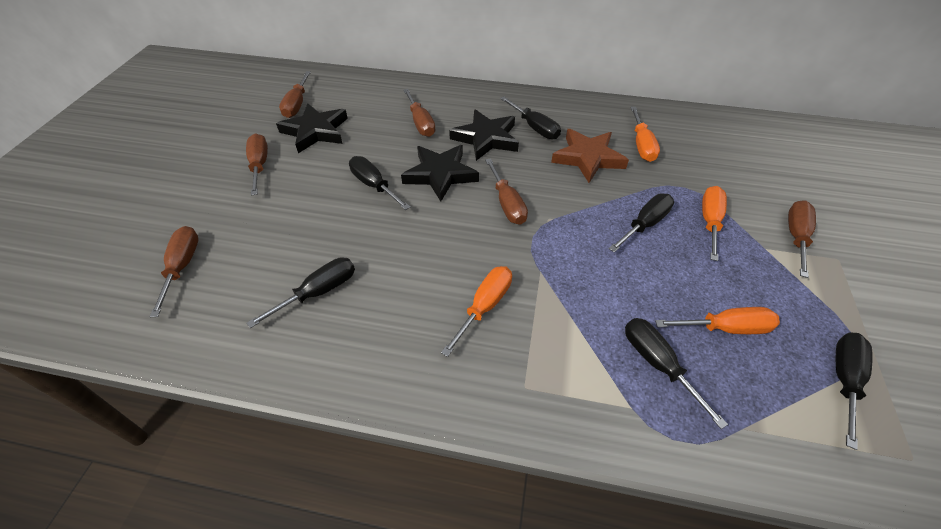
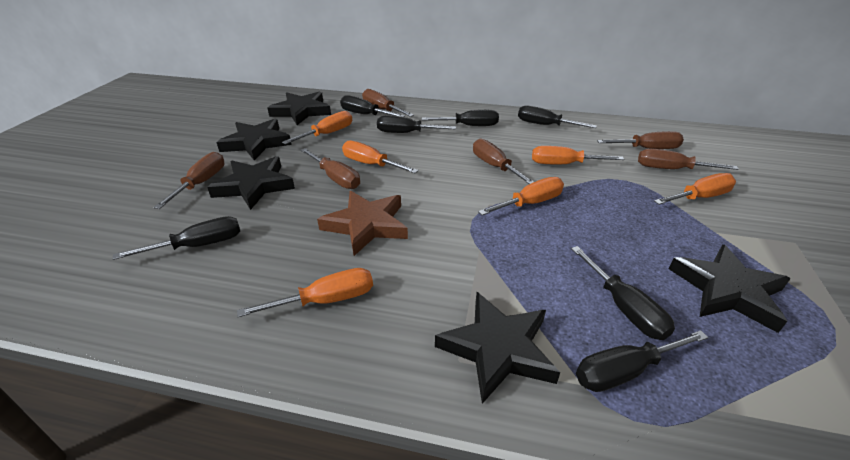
black screwdriver: 6 -> 7
black star: 3 -> 5
orange screwdriver: 4 -> 6

